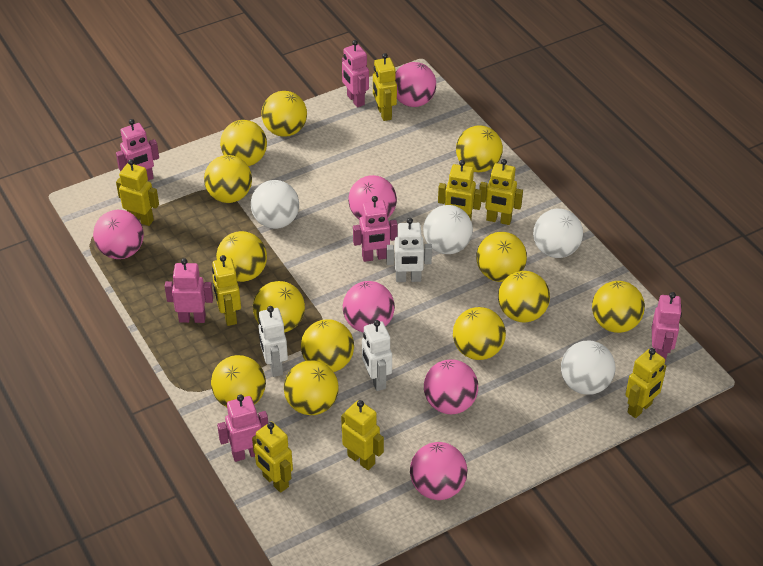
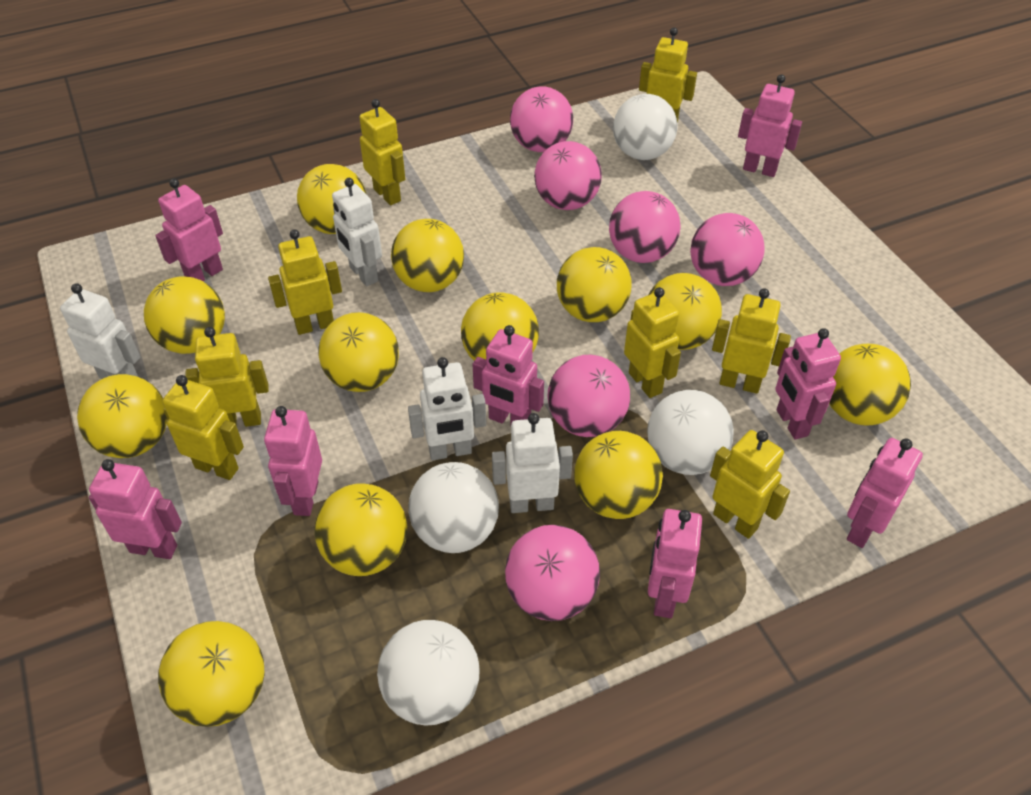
pink robot: 6 -> 8
white robot: 3 -> 4
yellow ball: 13 -> 12

